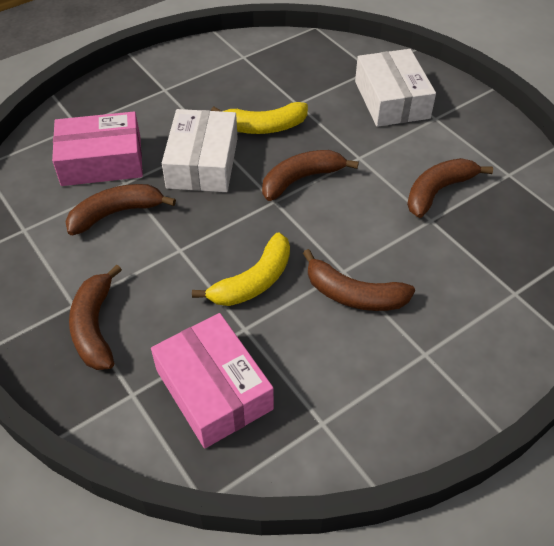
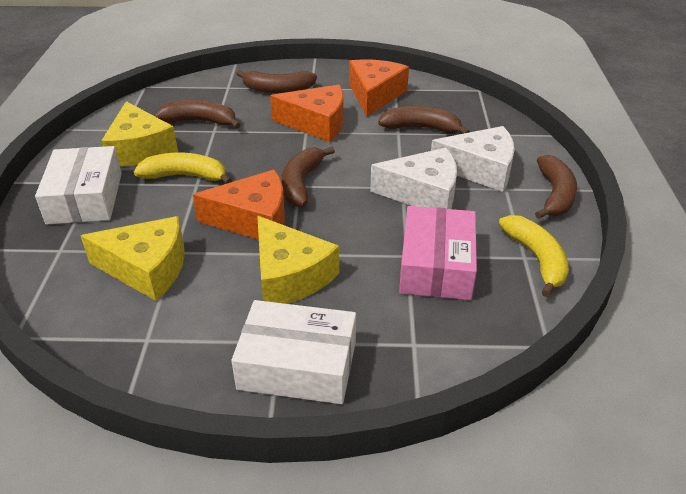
orange cheese: 0 -> 3
pink box: 2 -> 1
white cheese: 0 -> 2
yellow cheese: 0 -> 3

